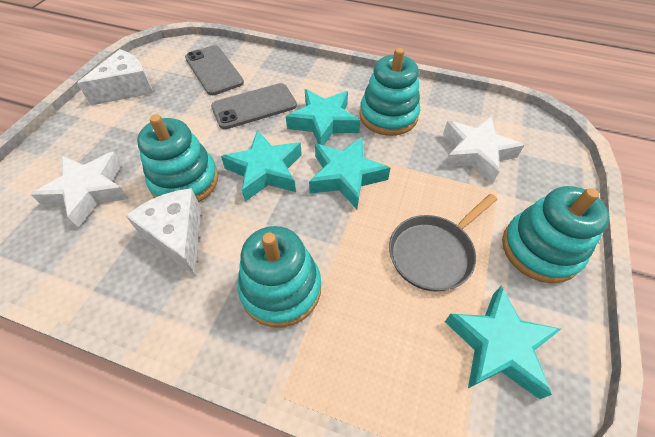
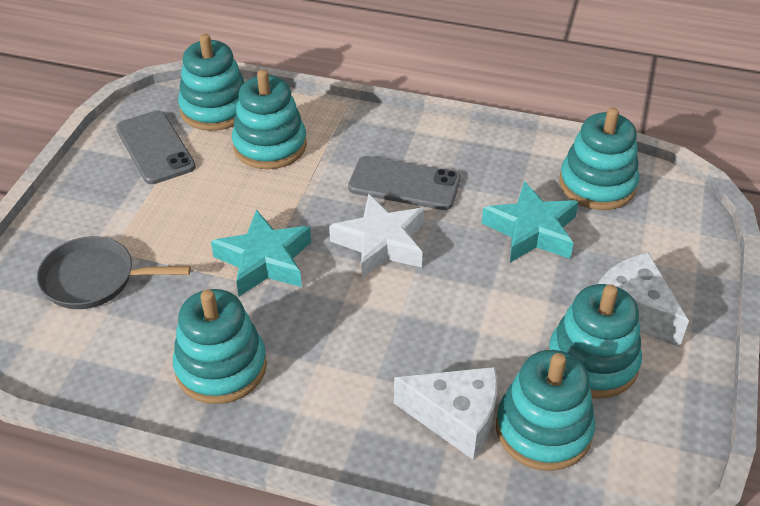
turquoise stacking toy: 4 -> 6
turquoise star: 4 -> 2
white star: 2 -> 1

